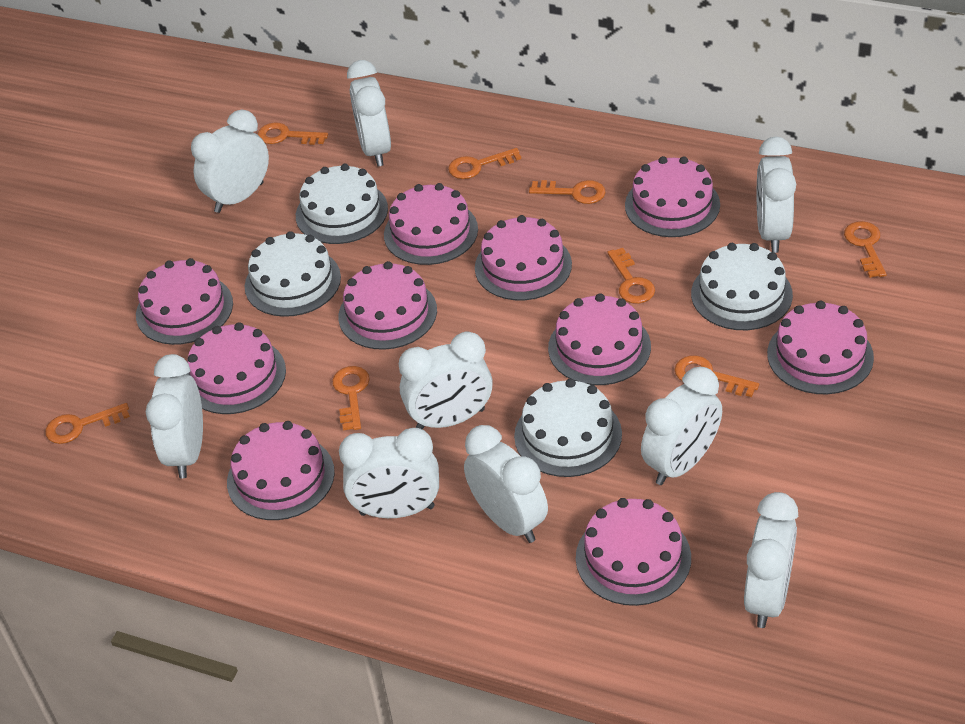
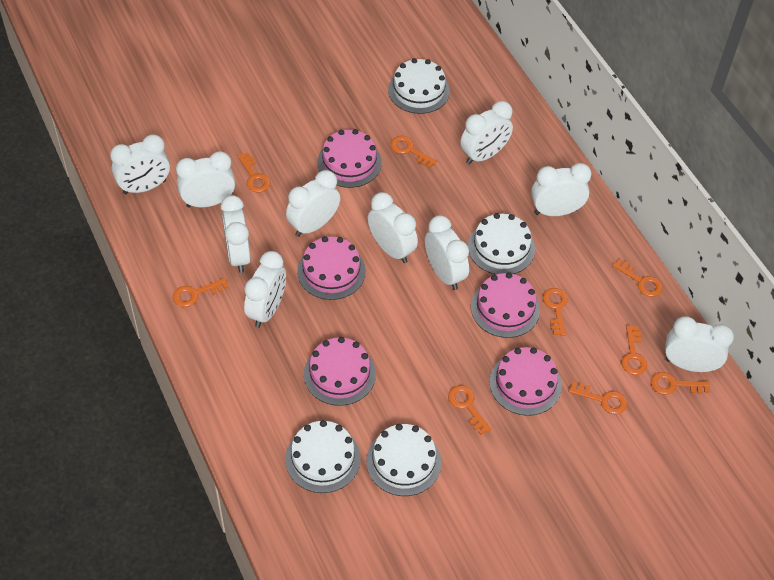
orange key: 8 -> 9
pink cake: 10 -> 5
white clock: 9 -> 10

